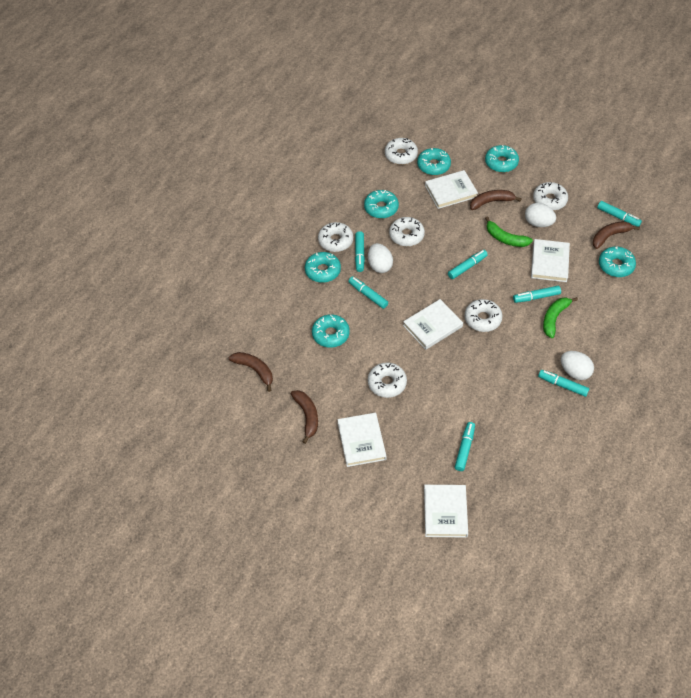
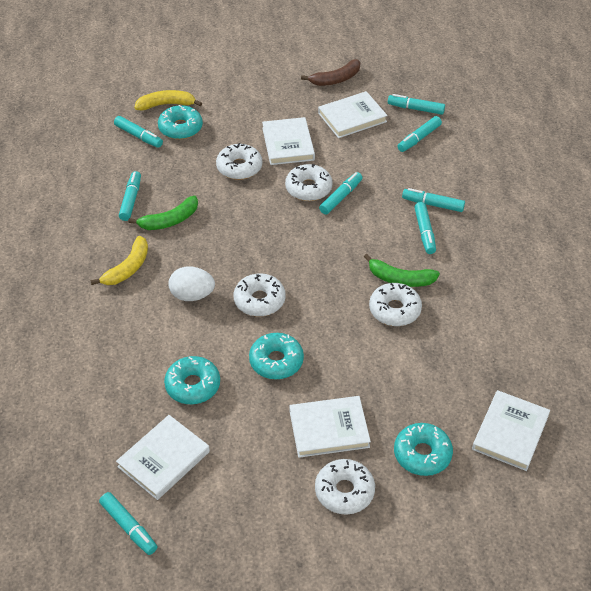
brown banana: 4 -> 1
turquoise donut: 6 -> 4
turquoise marker: 7 -> 8
white donut: 6 -> 5
white egg: 3 -> 1
yellow banana: 0 -> 2

